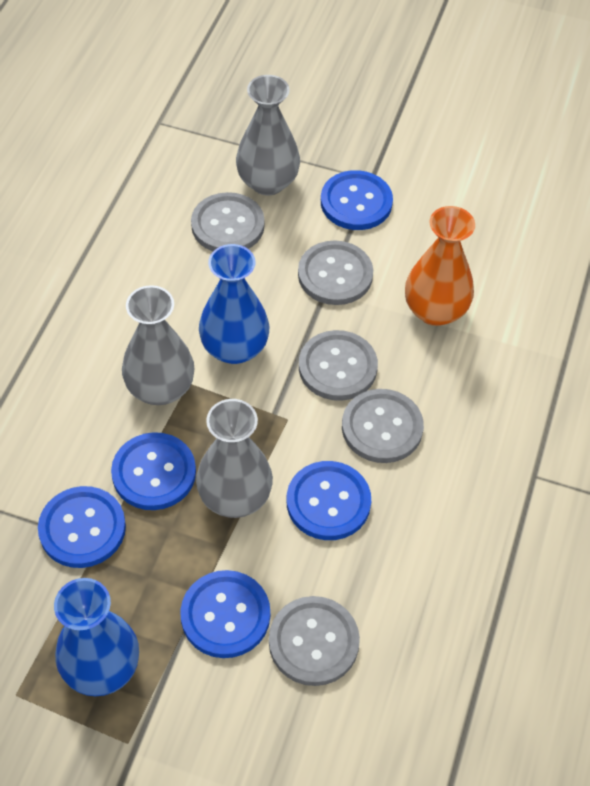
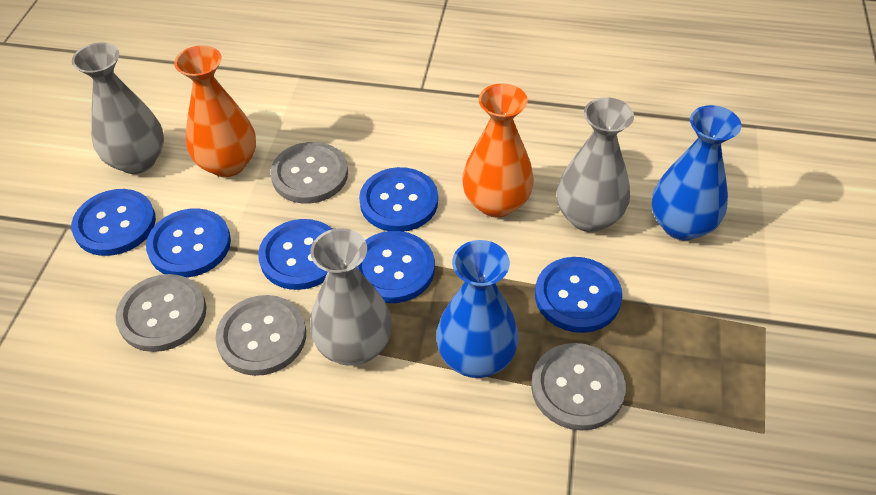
blue button: 5 -> 6
grey button: 5 -> 4
orange vase: 1 -> 2

